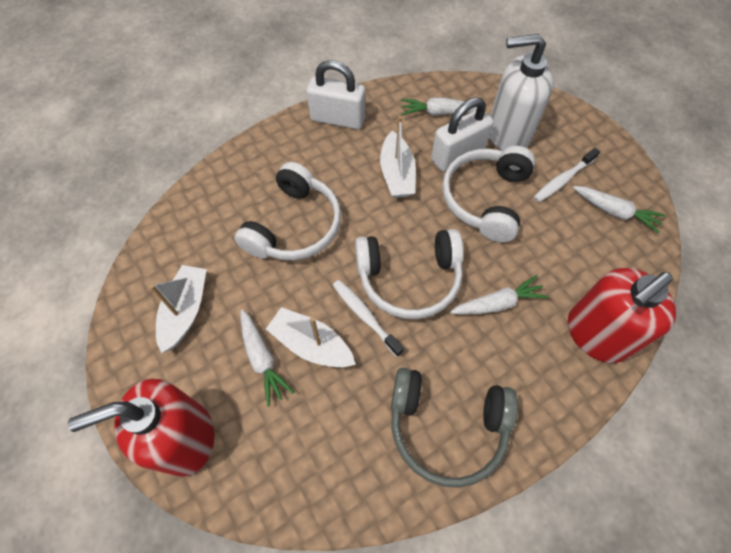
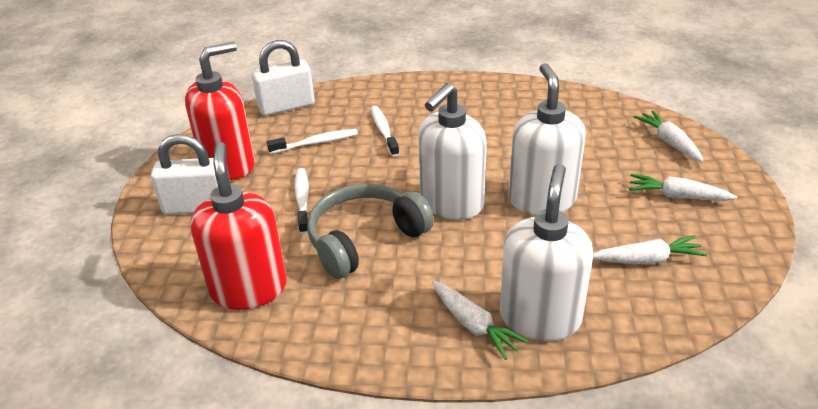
white boat: 3 -> 0
white headphones: 3 -> 0
white soap dispenser: 1 -> 3
white toothbrush: 2 -> 3

